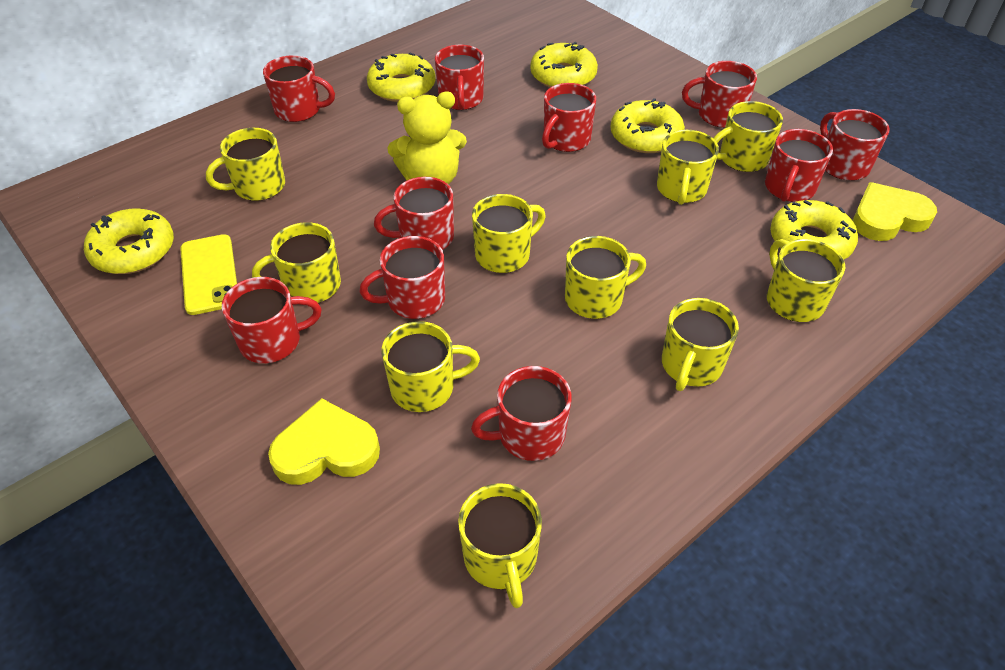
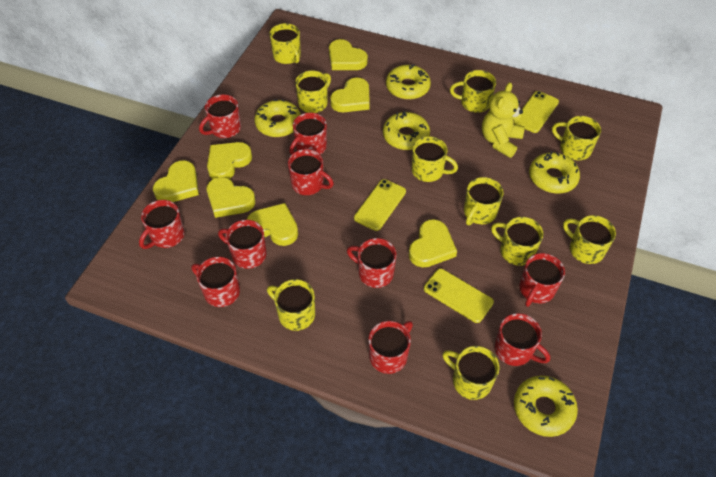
yellow heart: 2 -> 7
yellow phone: 1 -> 3

